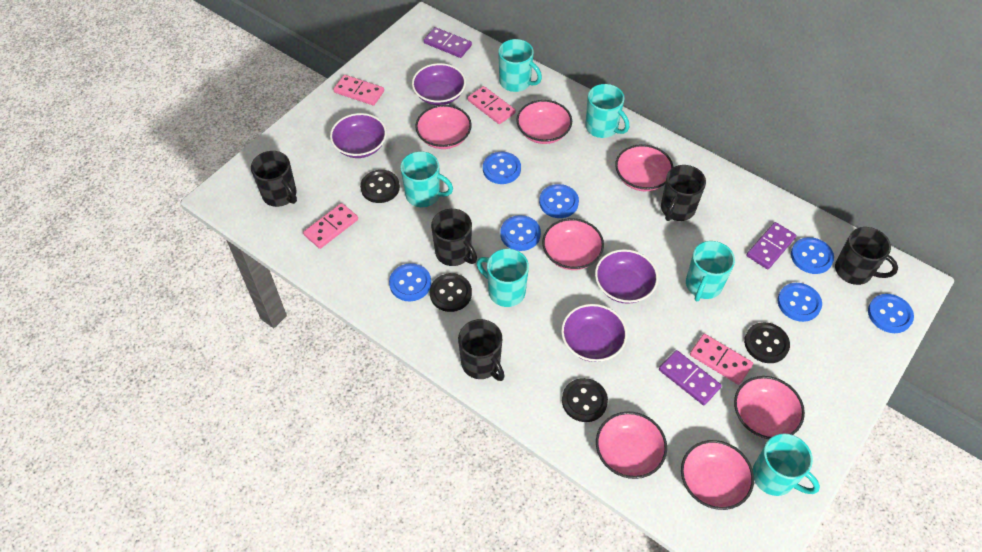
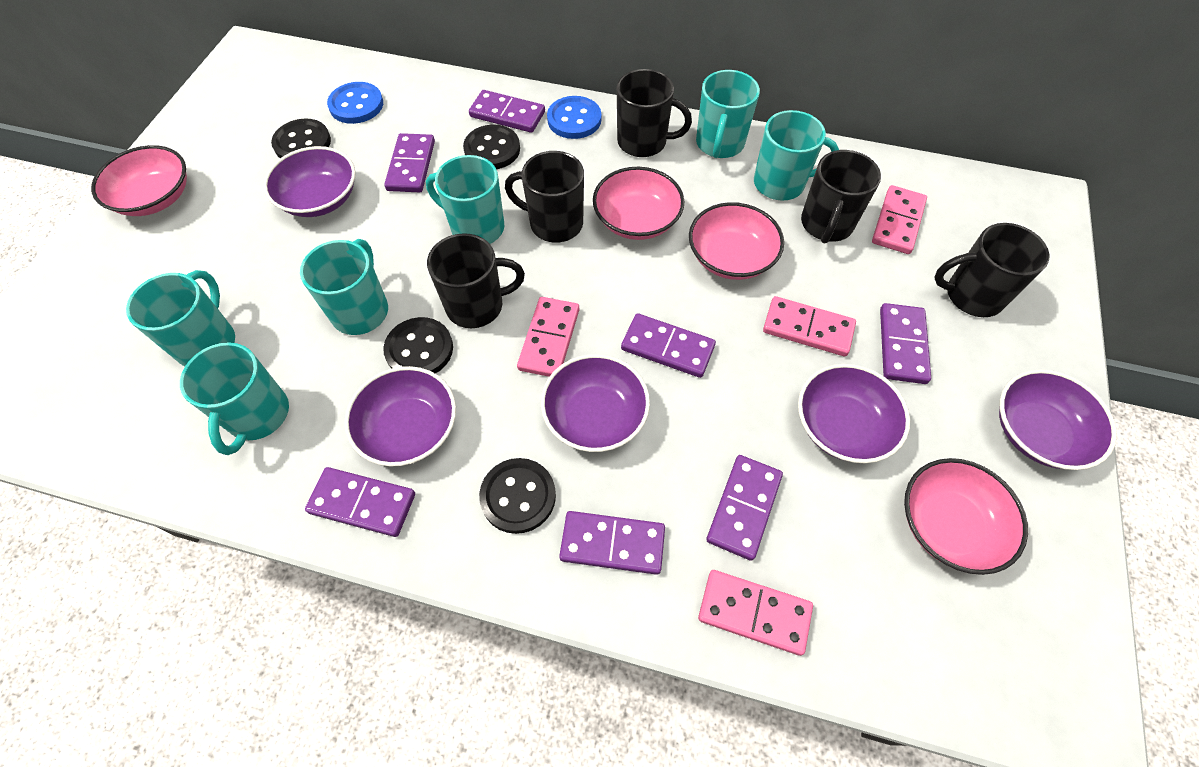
blue button: 7 -> 2
pink bowl: 7 -> 4
purple bowl: 4 -> 5
purple domino: 3 -> 7

